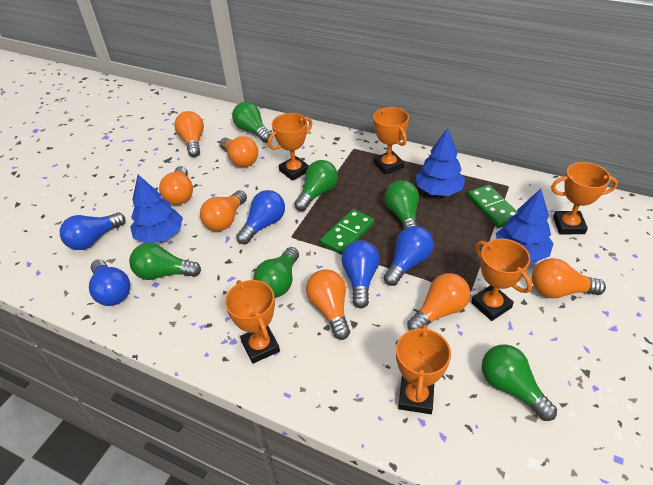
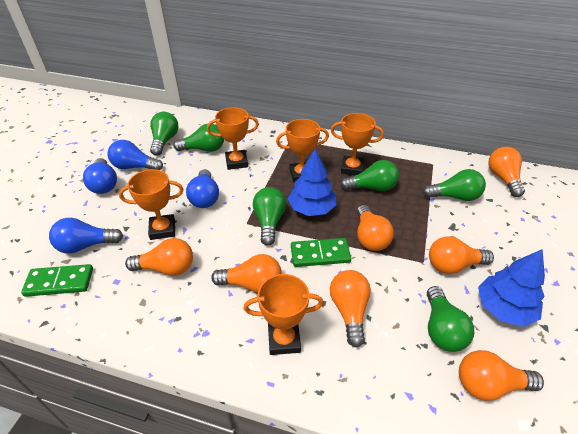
blue light bulb: 5 -> 4
blue tree: 3 -> 2
orange trophy: 6 -> 5

